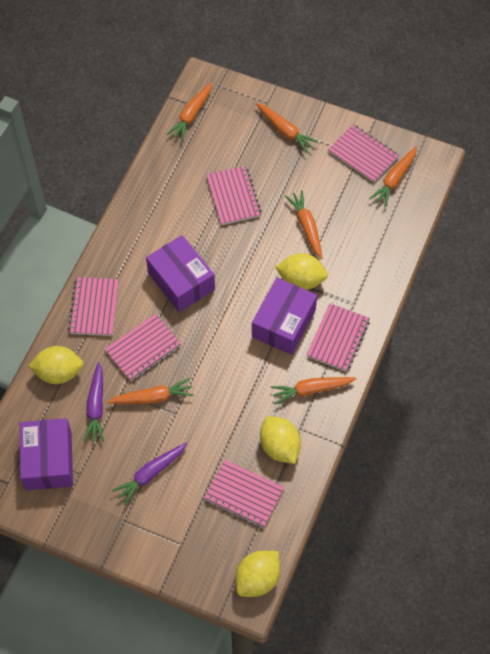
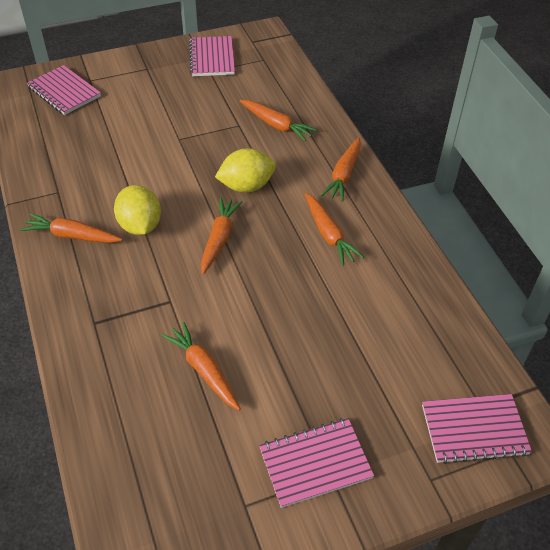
pink notebook: 6 -> 4
purple box: 3 -> 0
purple carrot: 2 -> 0
yellow lemon: 4 -> 2

